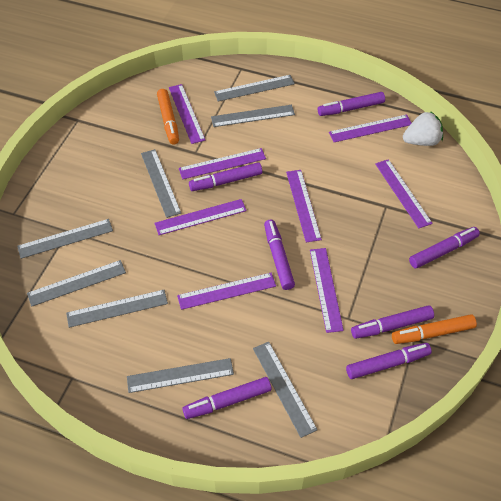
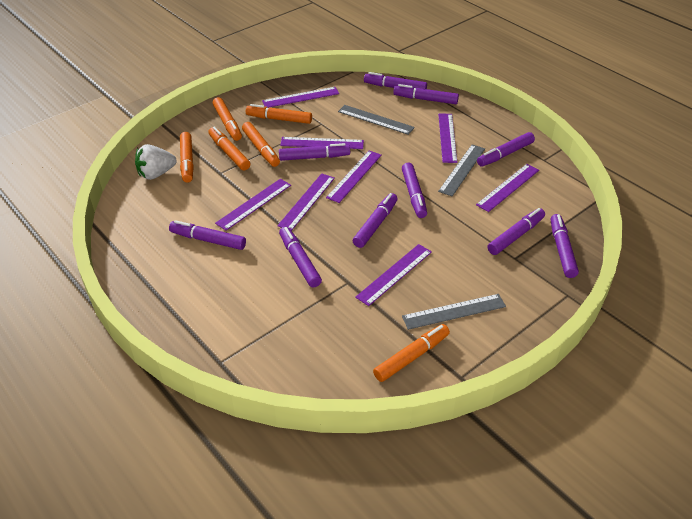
grey ruler: 8 -> 3
orange marker: 2 -> 6
purple marker: 7 -> 10

